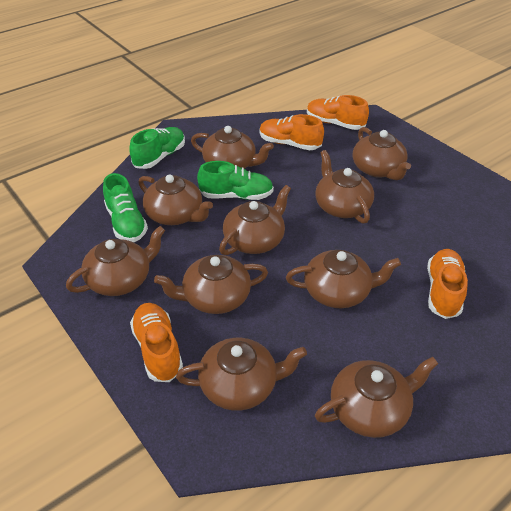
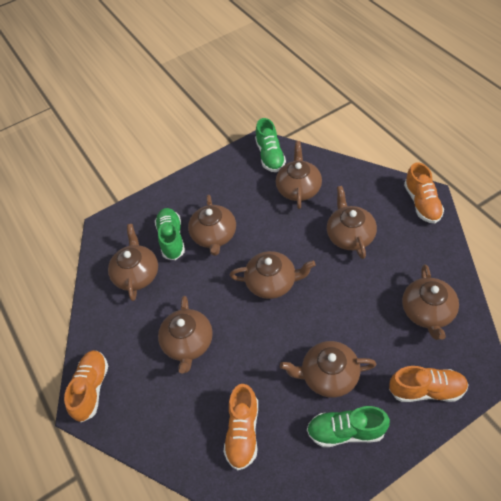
brown teapot: 10 -> 8

